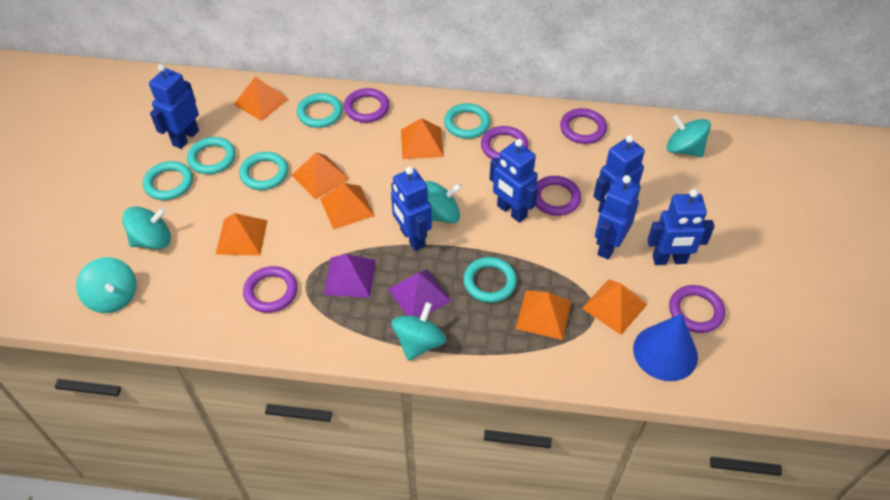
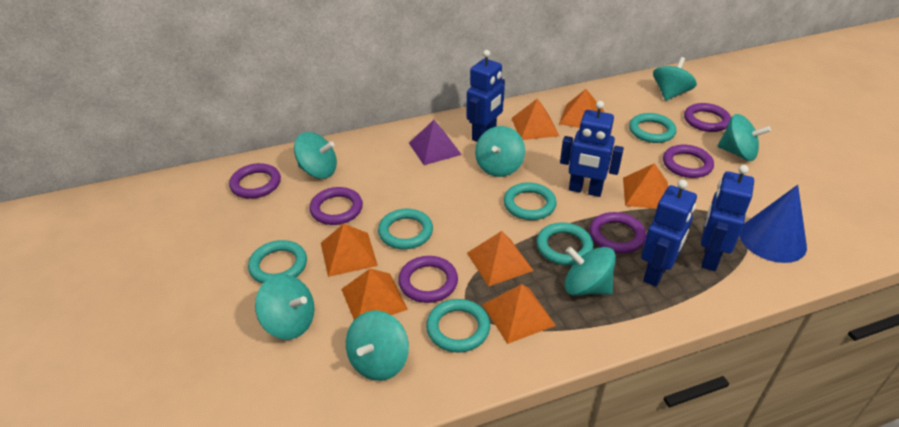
blue robot: 6 -> 4
purple pyramid: 2 -> 1
turquoise spinning top: 5 -> 7

